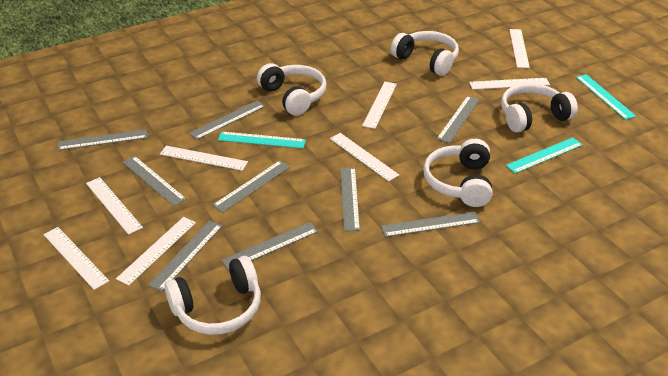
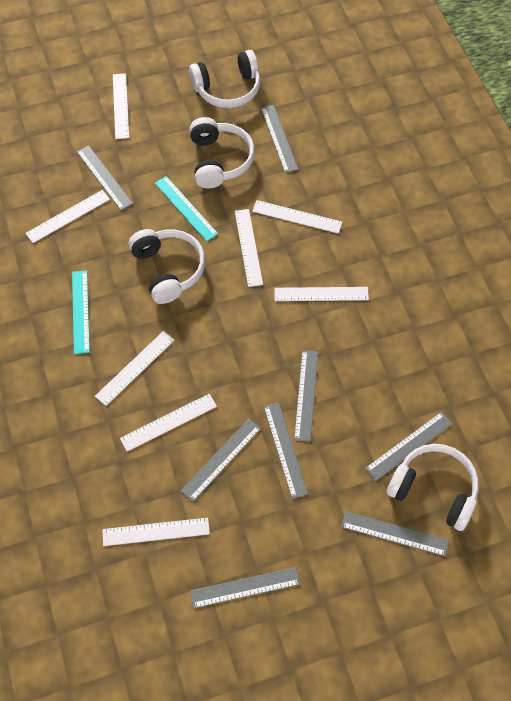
grey ruler: 9 -> 8
turquoise ruler: 3 -> 2
white headphones: 5 -> 4

